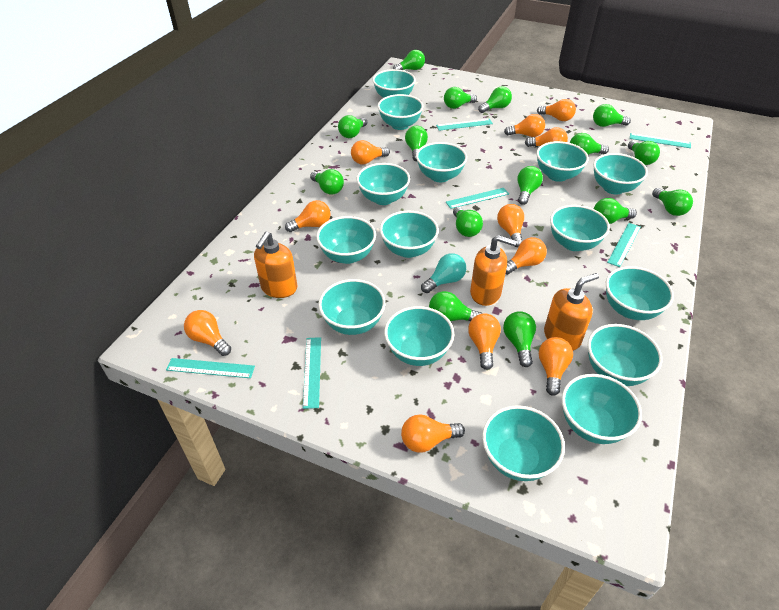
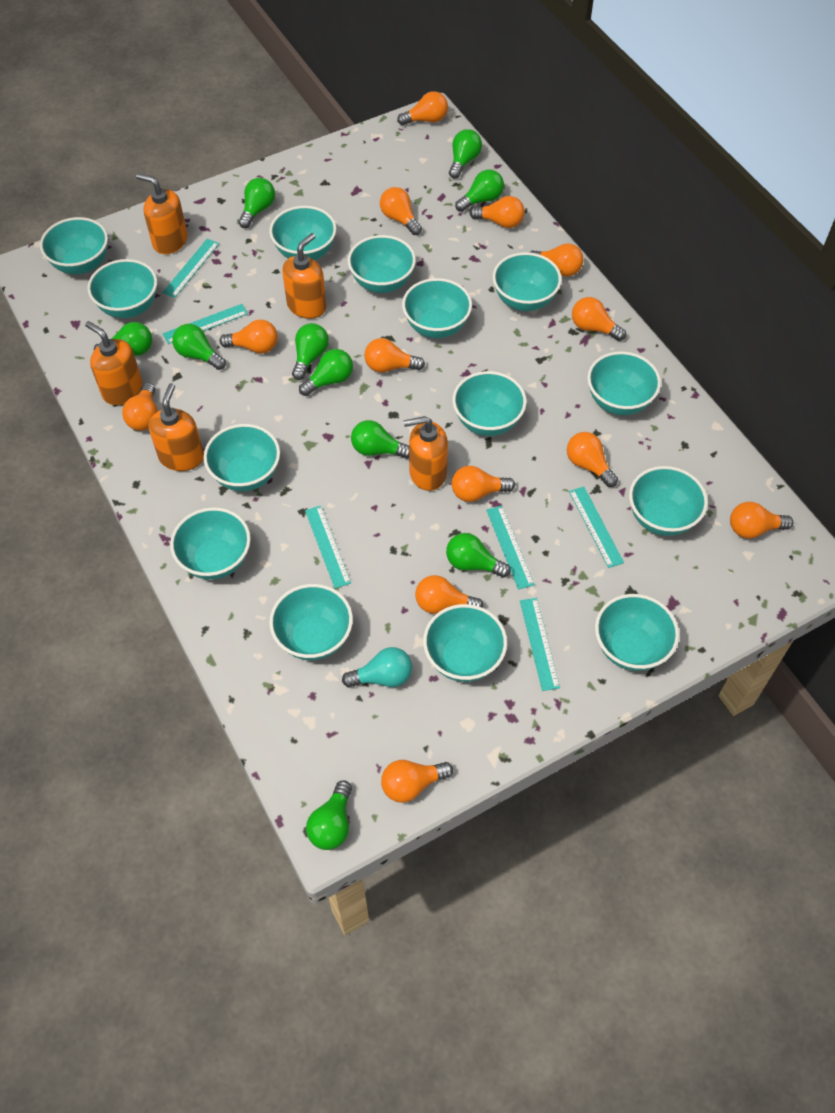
green light bulb: 15 -> 10
orange light bulb: 11 -> 13
orange soap dispenser: 3 -> 5
turquoise bowl: 15 -> 14

